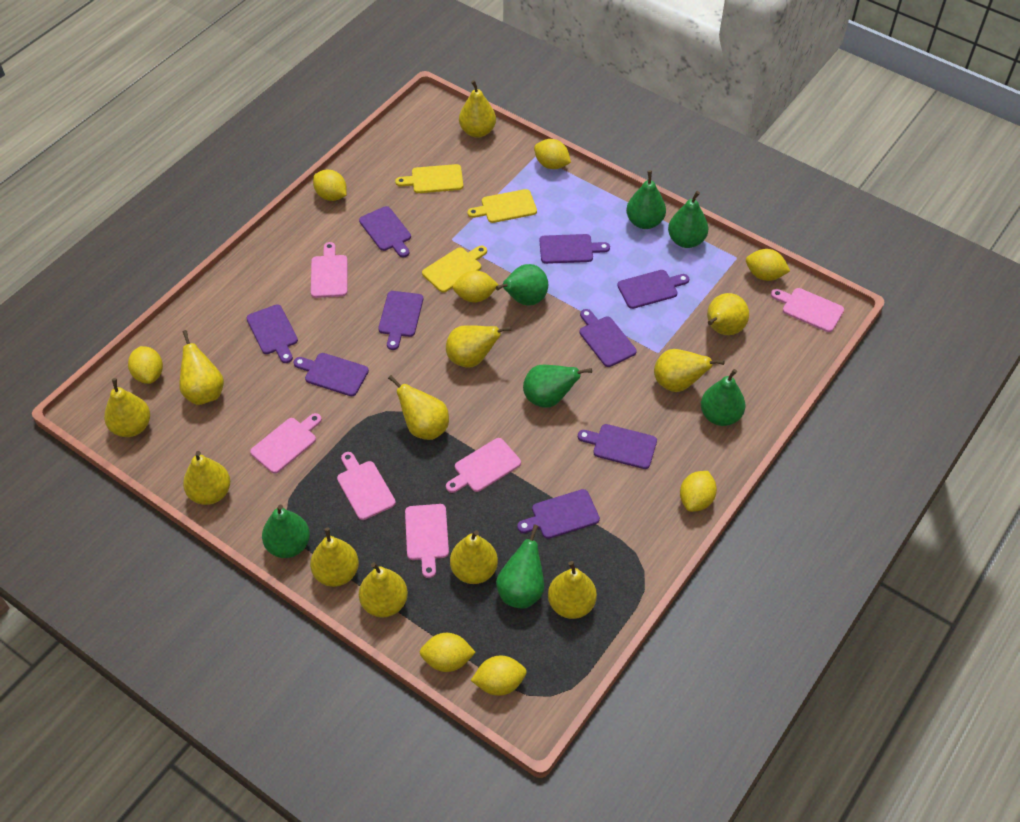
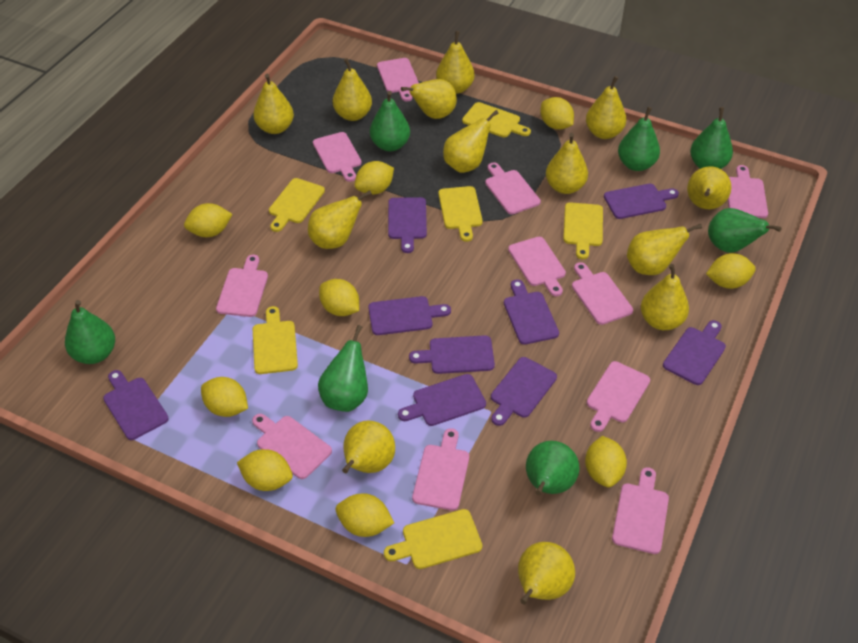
pink cutting board: 6 -> 11
yellow cutting board: 3 -> 6
yellow lemon: 8 -> 9
yellow pear: 12 -> 13

